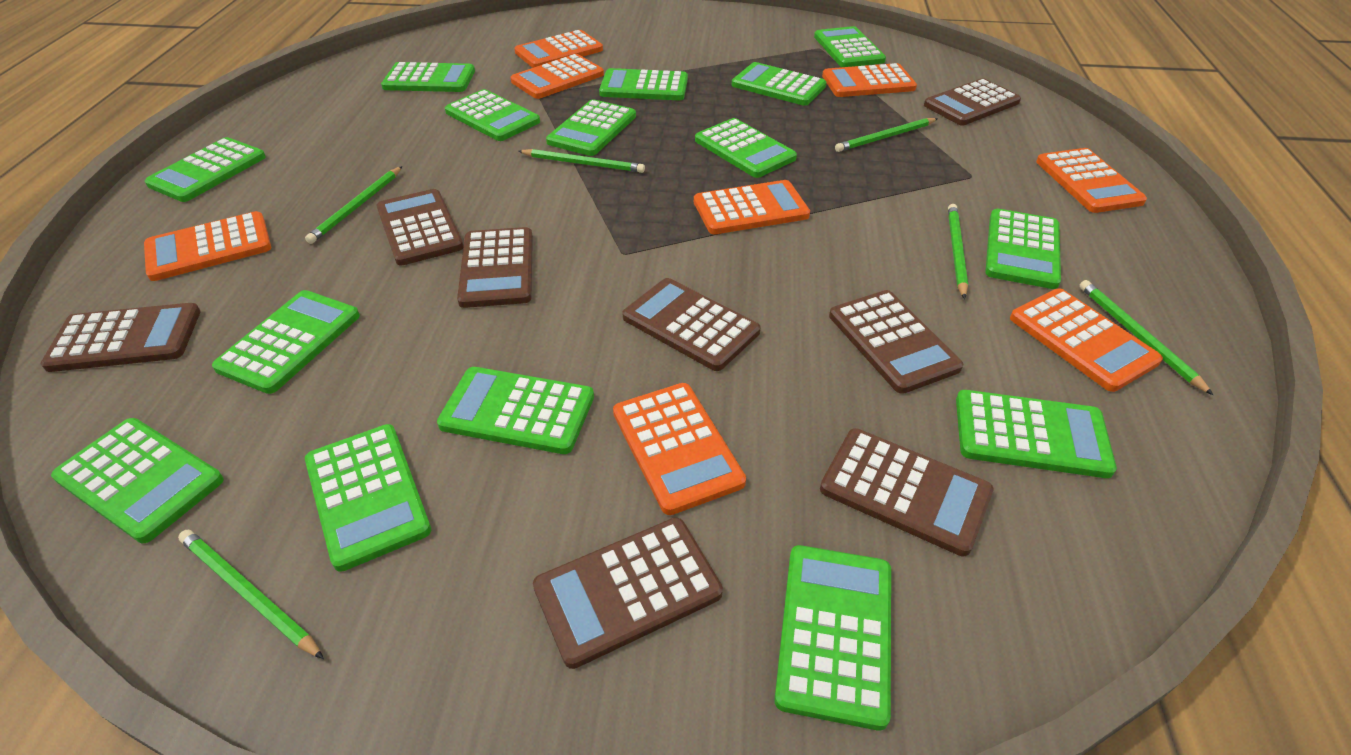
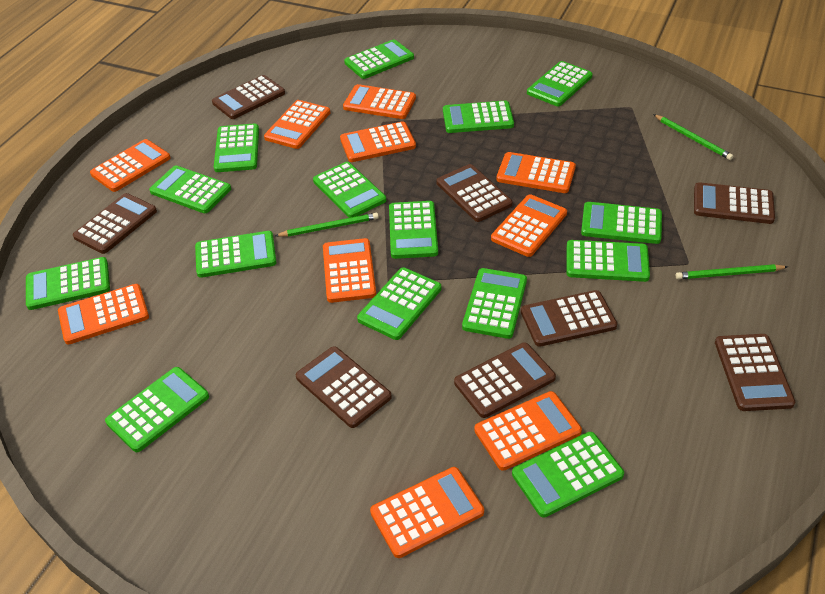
green pencil: 6 -> 3
orange calculator: 8 -> 10

